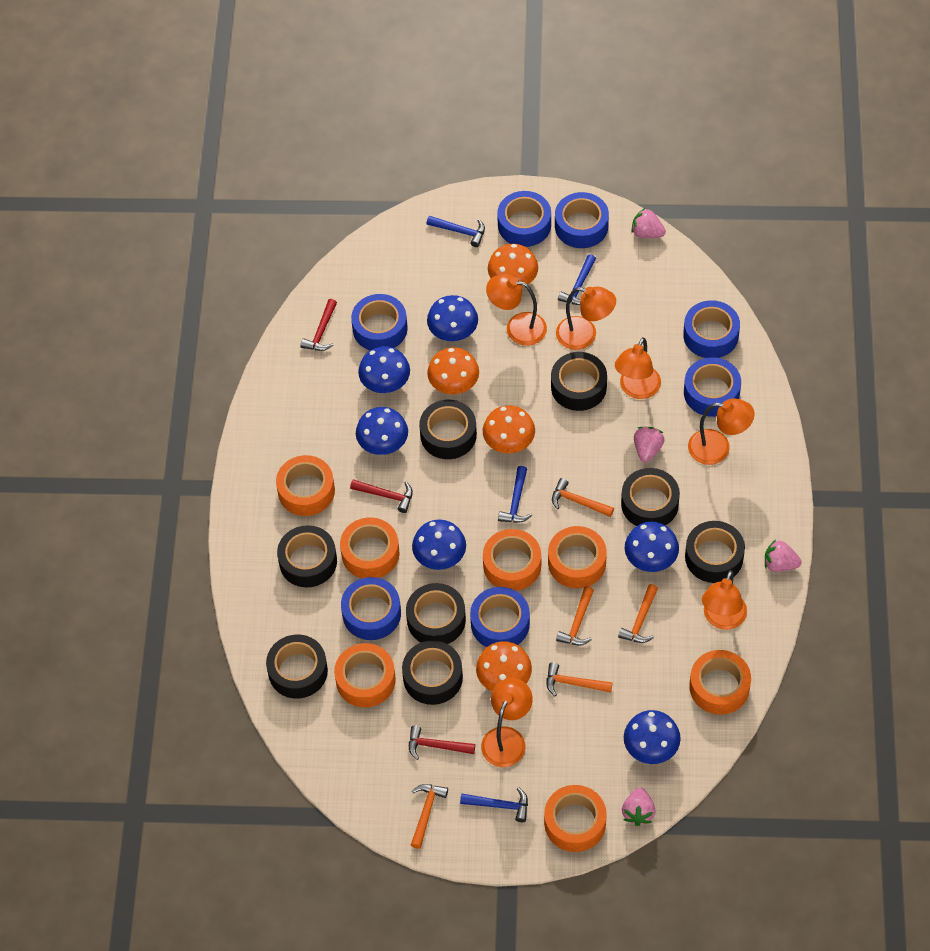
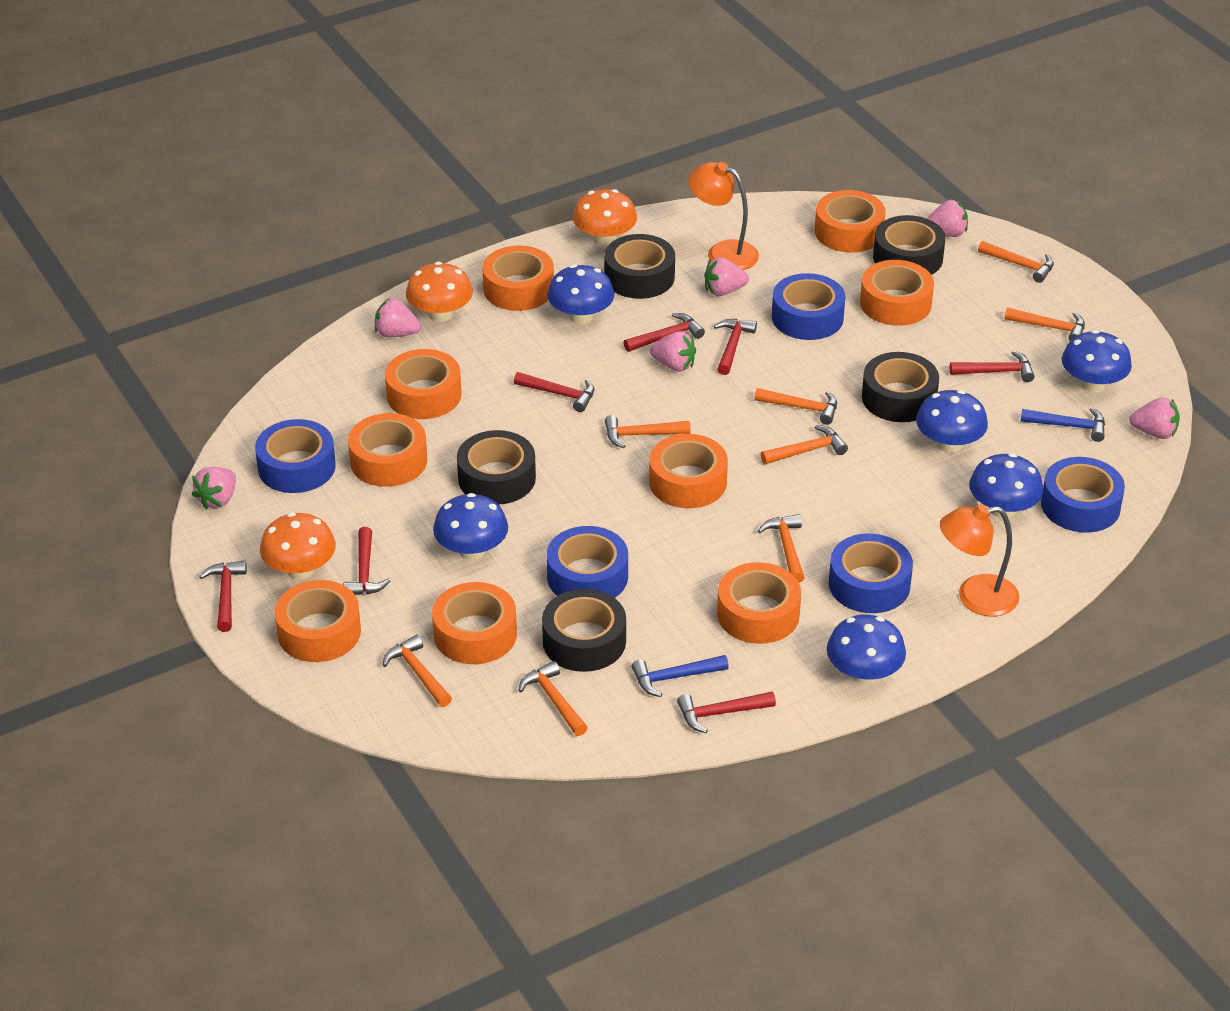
black tape: 8 -> 5
blue hammer: 4 -> 2
blue tape: 7 -> 5
orange hammer: 5 -> 8
orange lamp: 6 -> 2
orange mushroom: 4 -> 3
orange tape: 7 -> 9
pink strawberry: 4 -> 6
red hammer: 3 -> 7

